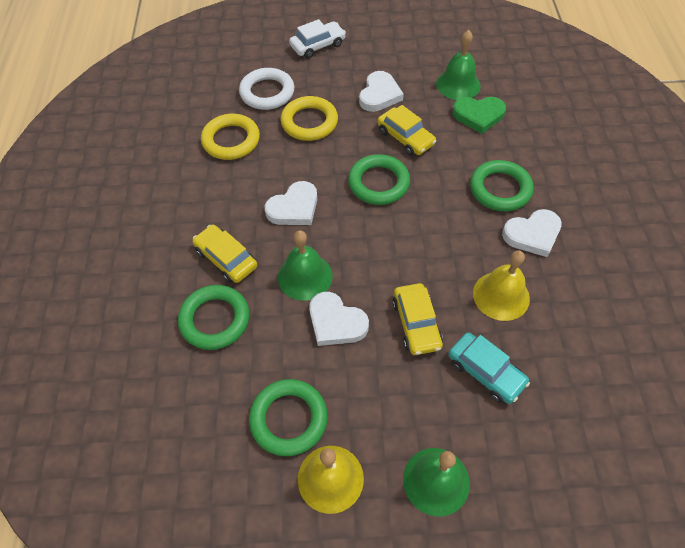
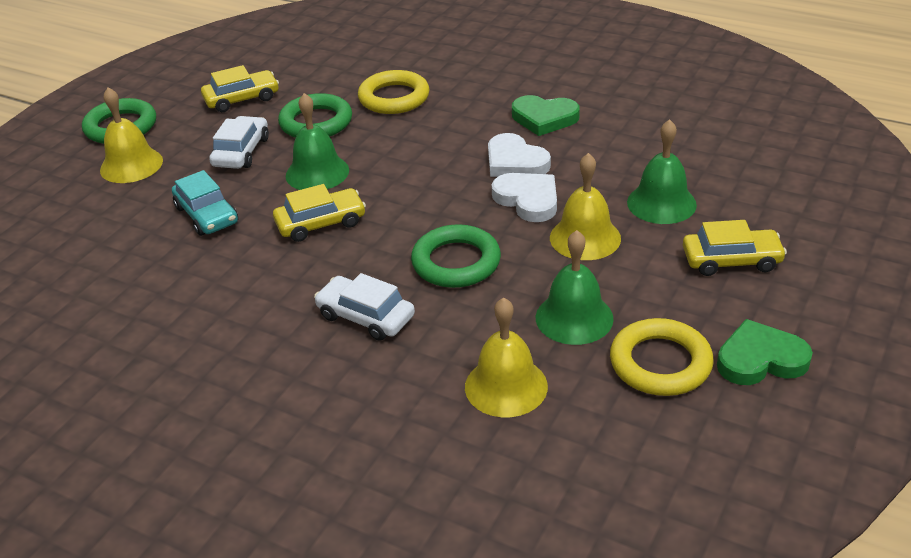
green heart: 1 -> 2
green ring: 4 -> 3
white car: 1 -> 2
white heart: 4 -> 2
white ring: 1 -> 0
yellow bell: 2 -> 3

